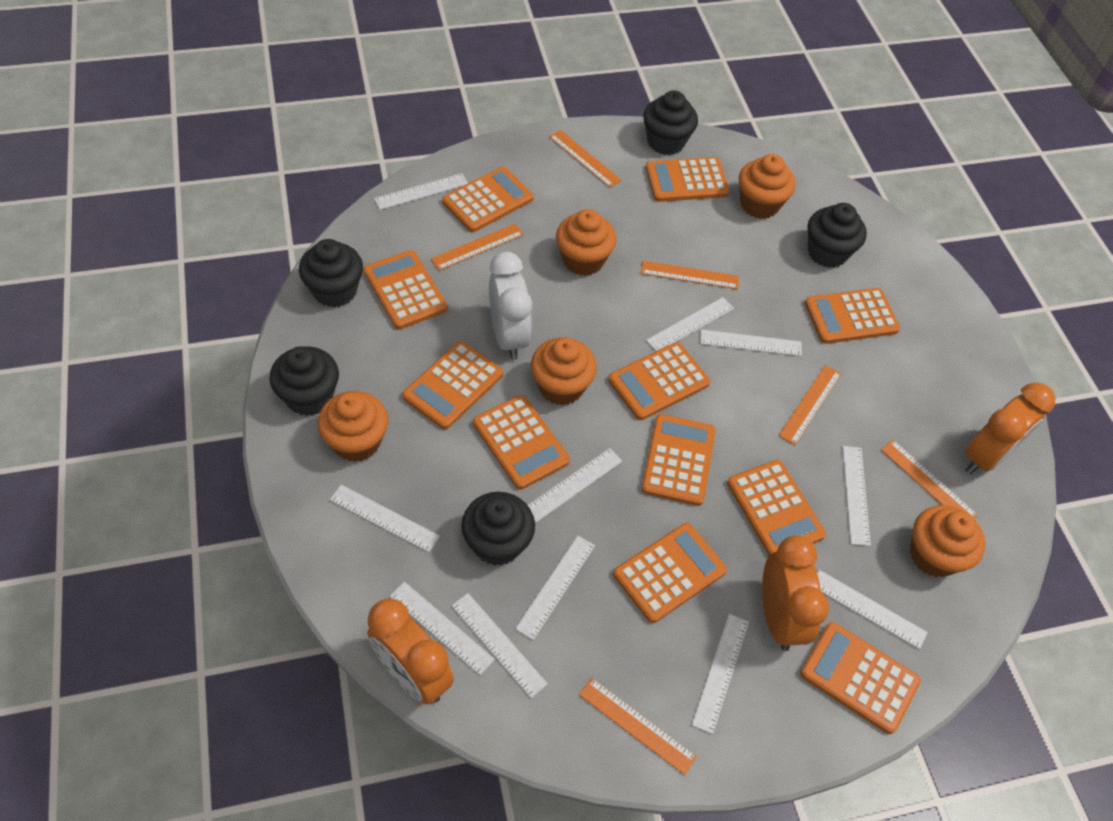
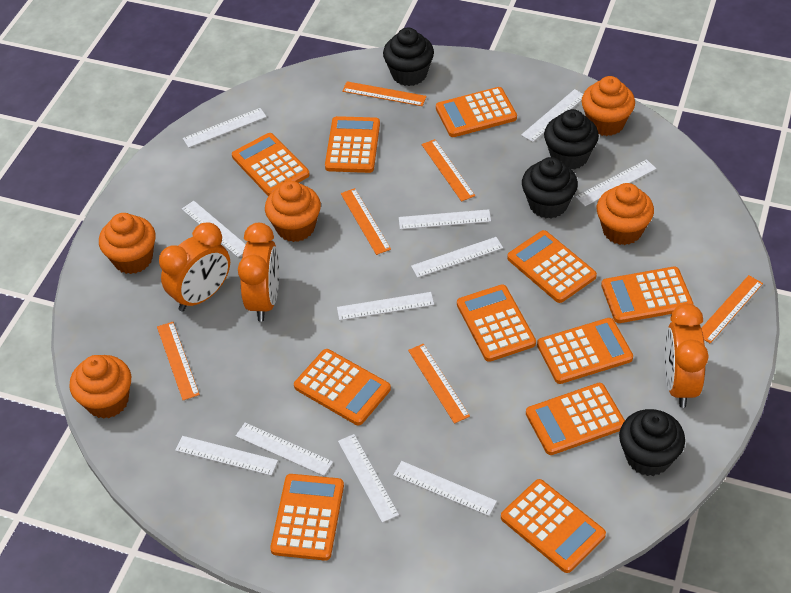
black cupcake: 5 -> 4
white clock: 1 -> 0

